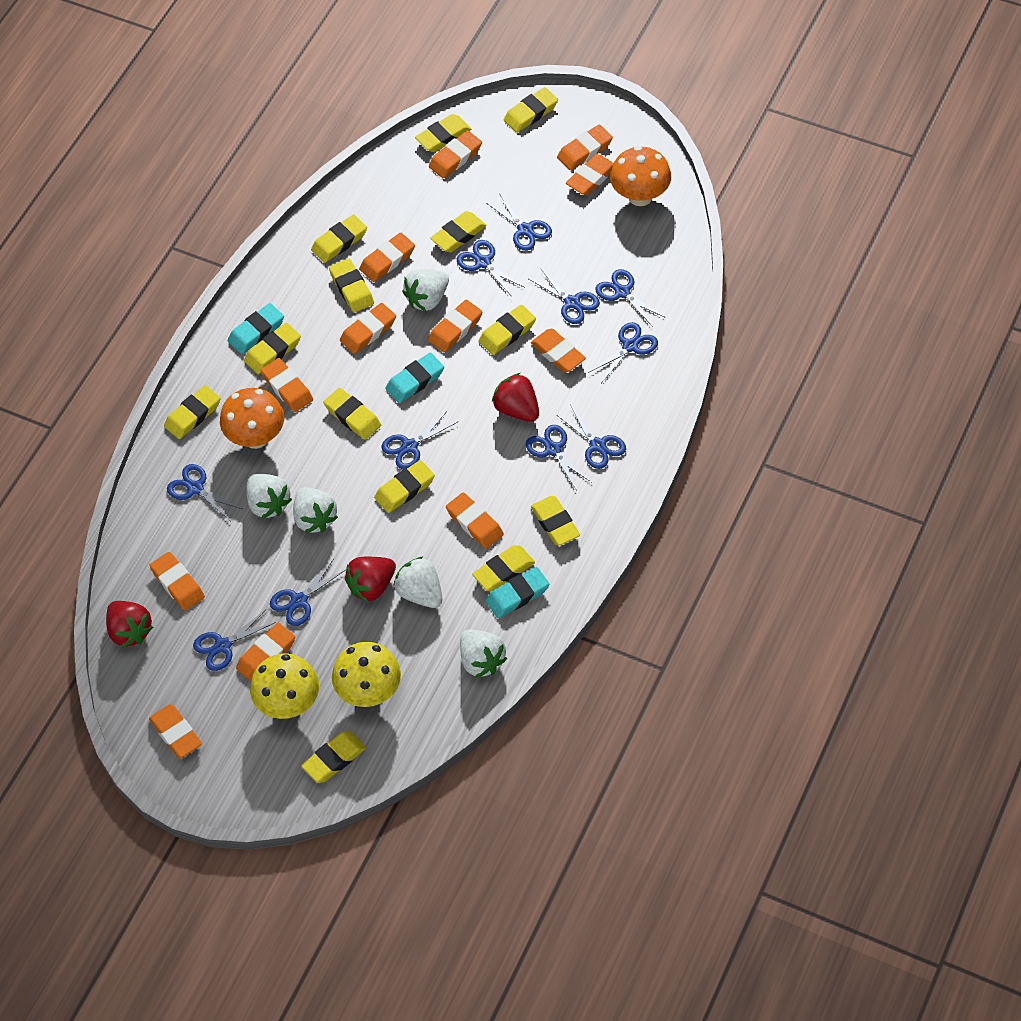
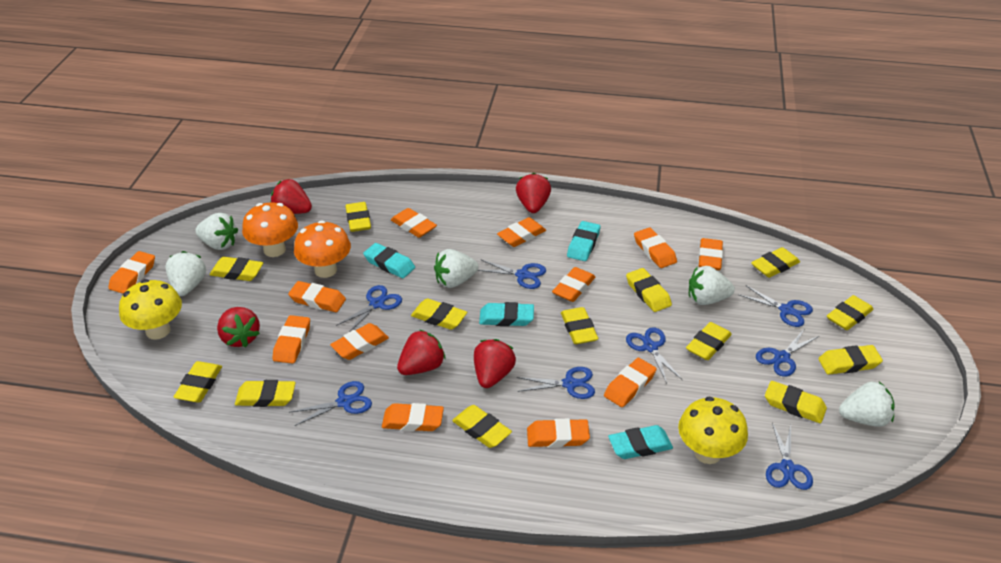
blue scissors: 11 -> 8
red strawberry: 3 -> 5
turquoise eraser: 3 -> 4

